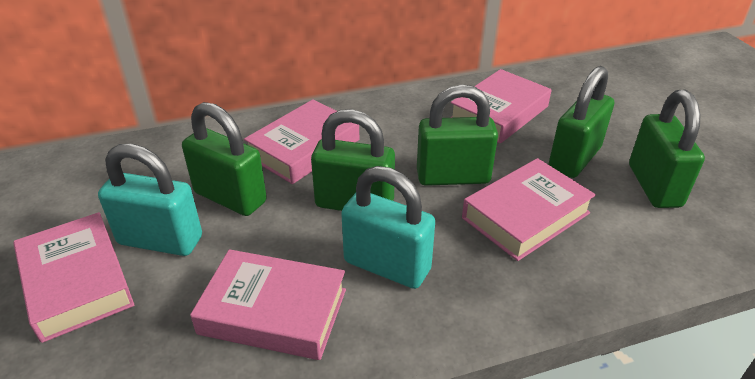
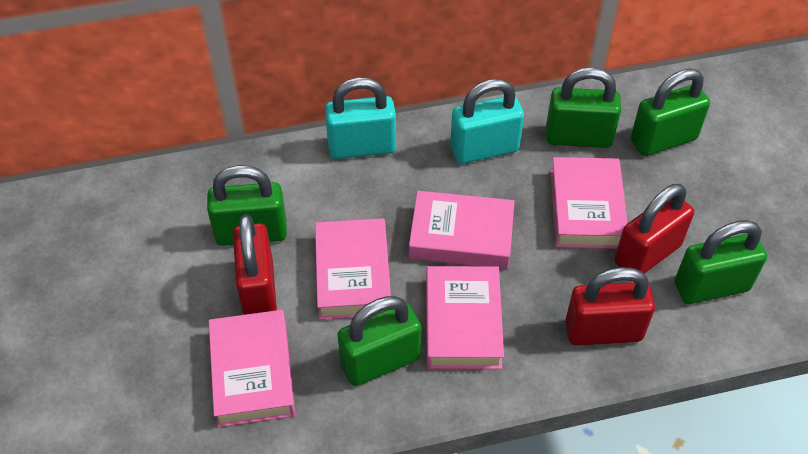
red padlock: 0 -> 3

